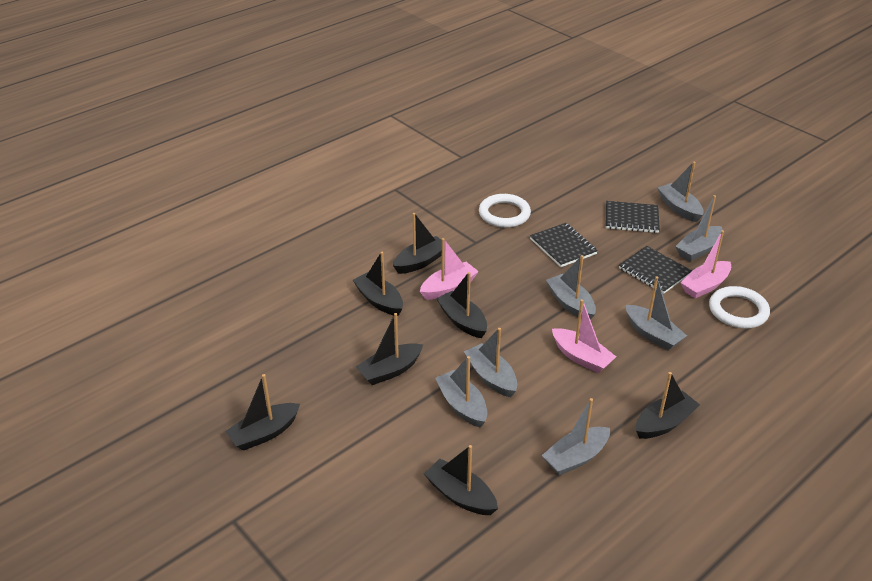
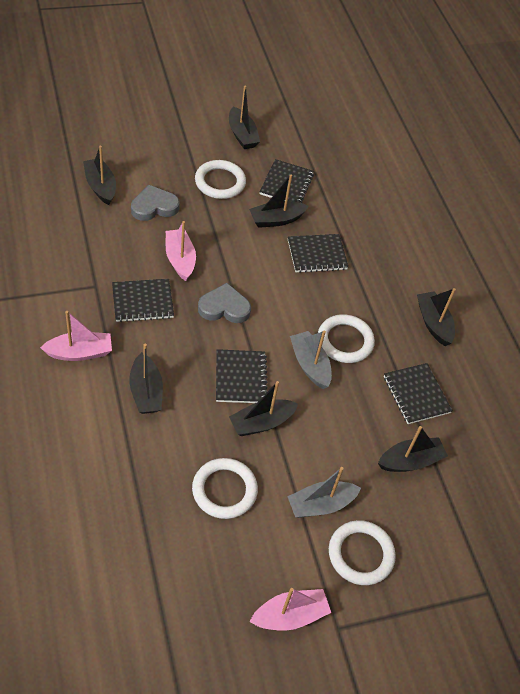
black notebook: 3 -> 5
grey boat: 7 -> 2
grey heart: 0 -> 2
white ring: 2 -> 4

